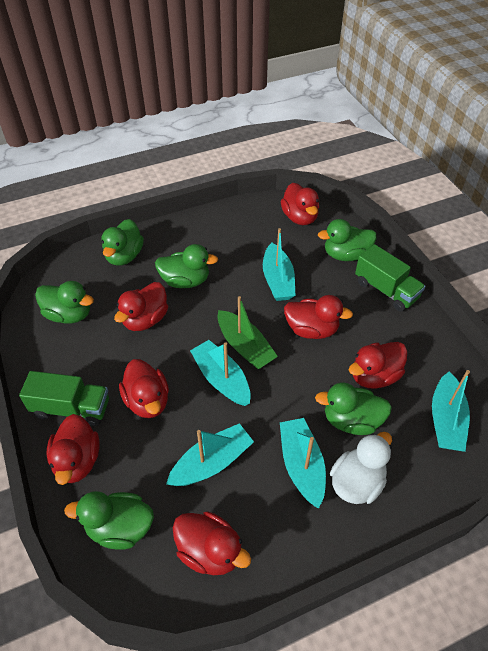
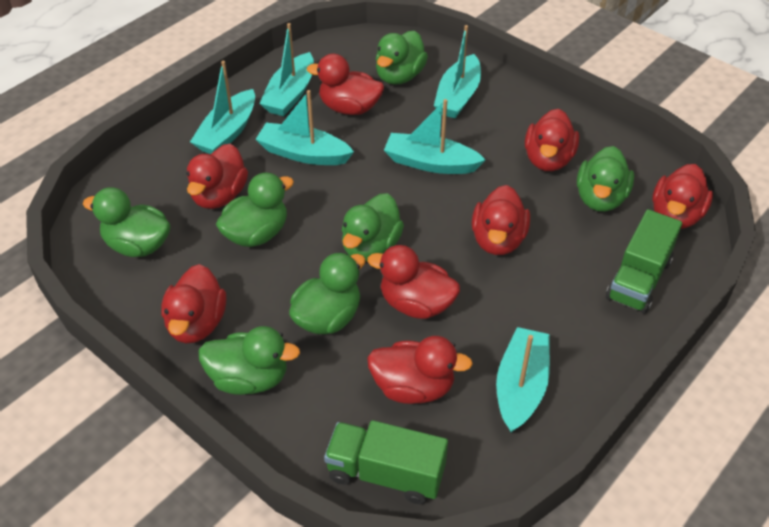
green boat: 1 -> 0
green duck: 6 -> 7
red duck: 7 -> 8
turquoise boat: 5 -> 6
white duck: 1 -> 0

